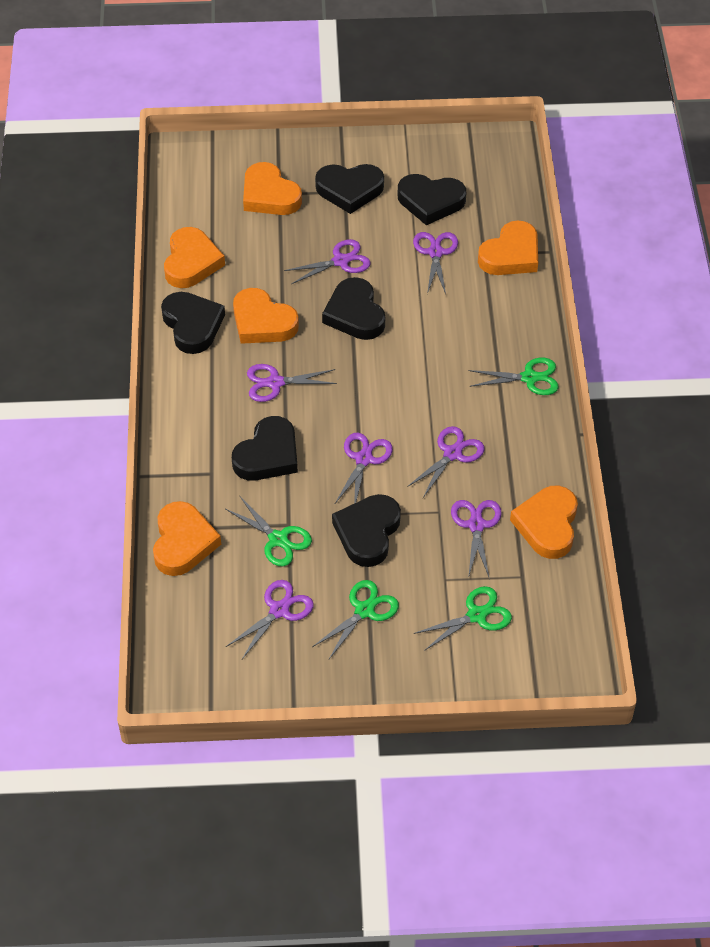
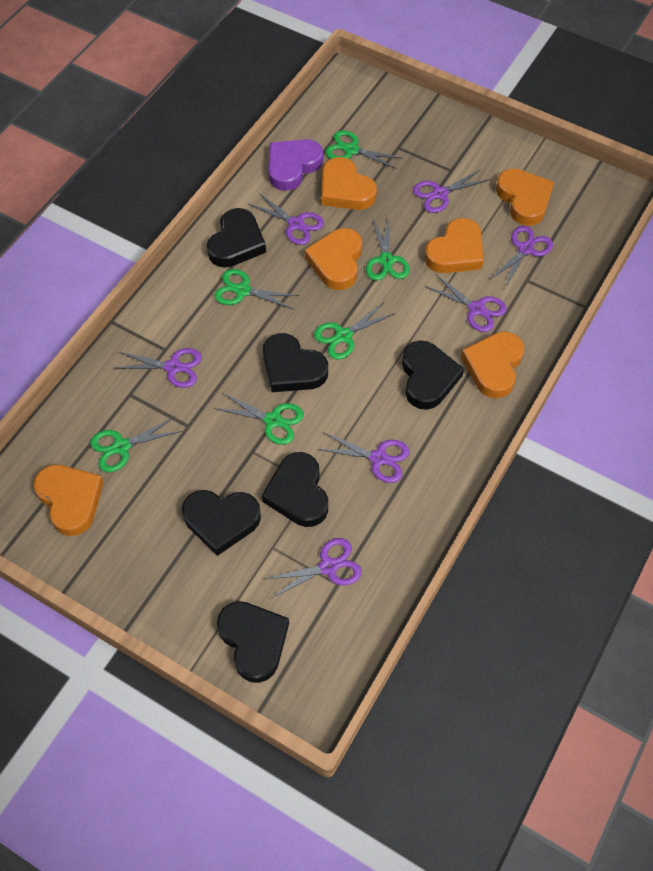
green scissors: 4 -> 6
purple heart: 0 -> 1

